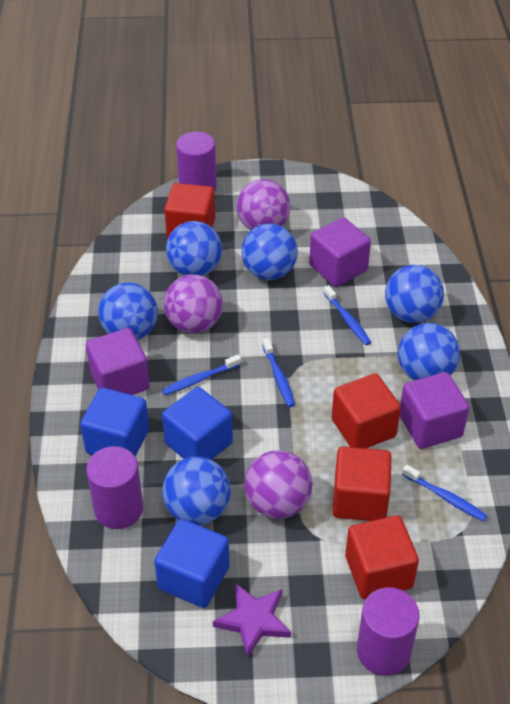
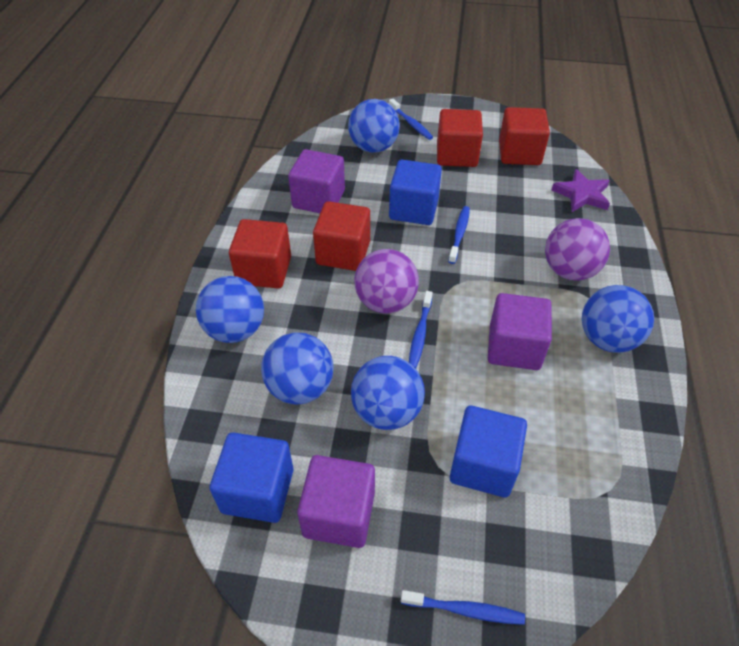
blue ball: 6 -> 5
purple ball: 3 -> 2
purple cylinder: 3 -> 0

